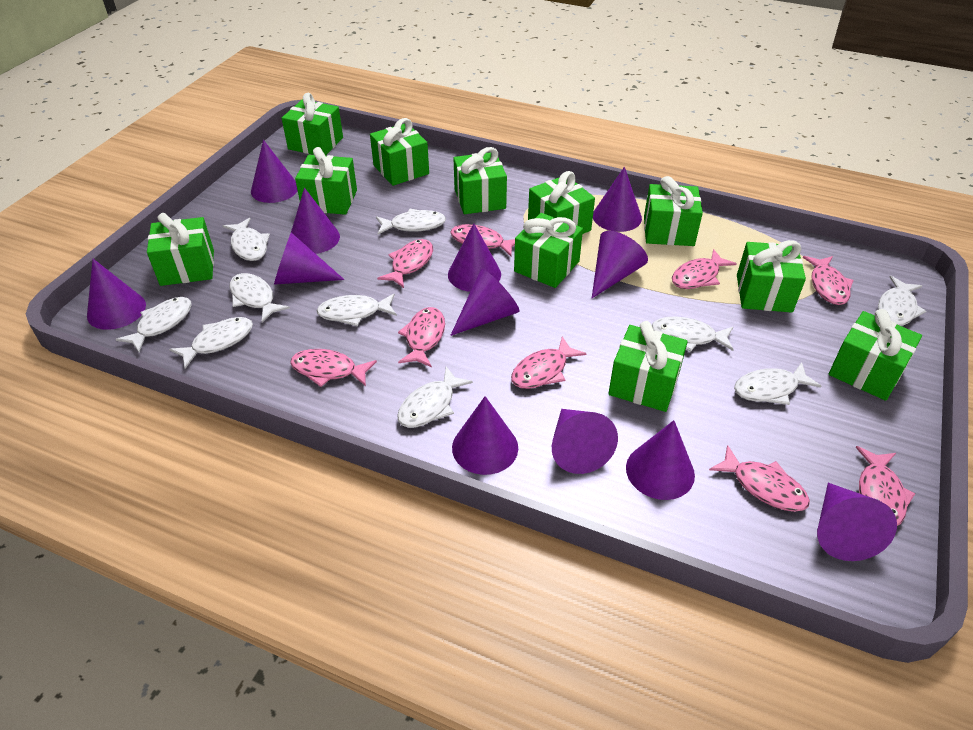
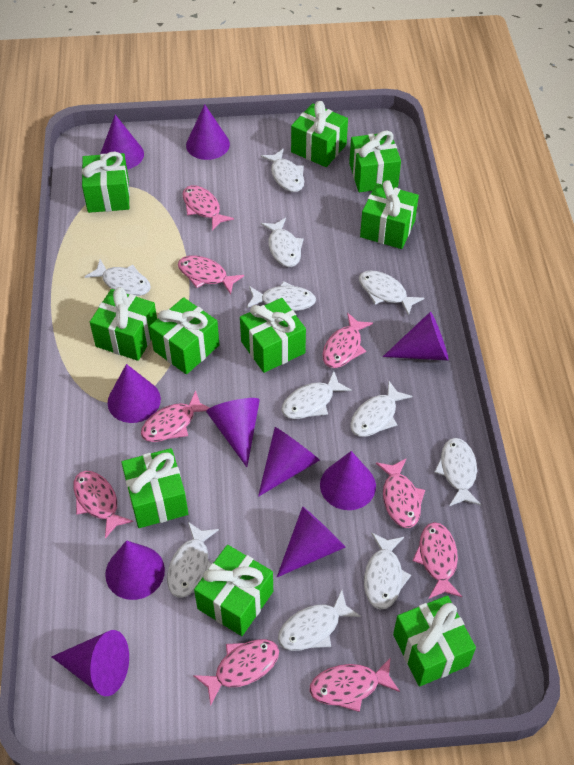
green gift: 11 -> 10
purple cone: 12 -> 10
white fish: 10 -> 11

